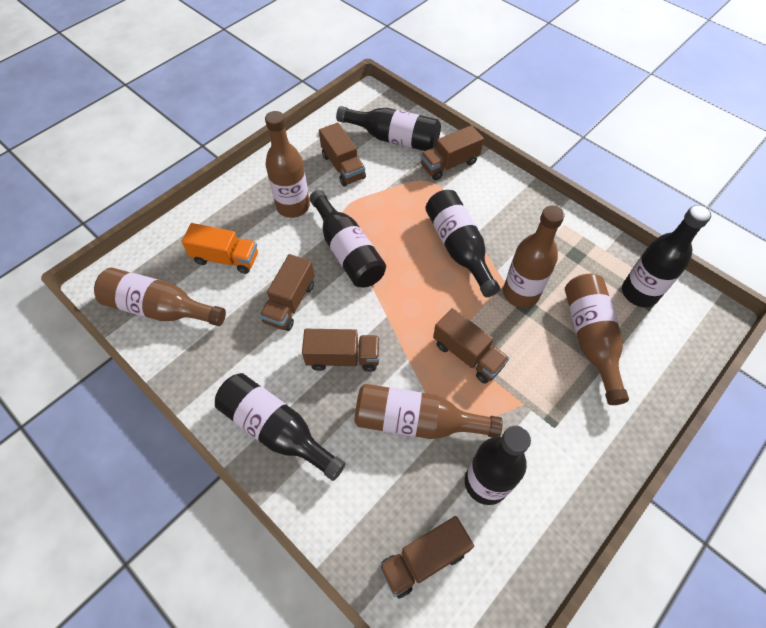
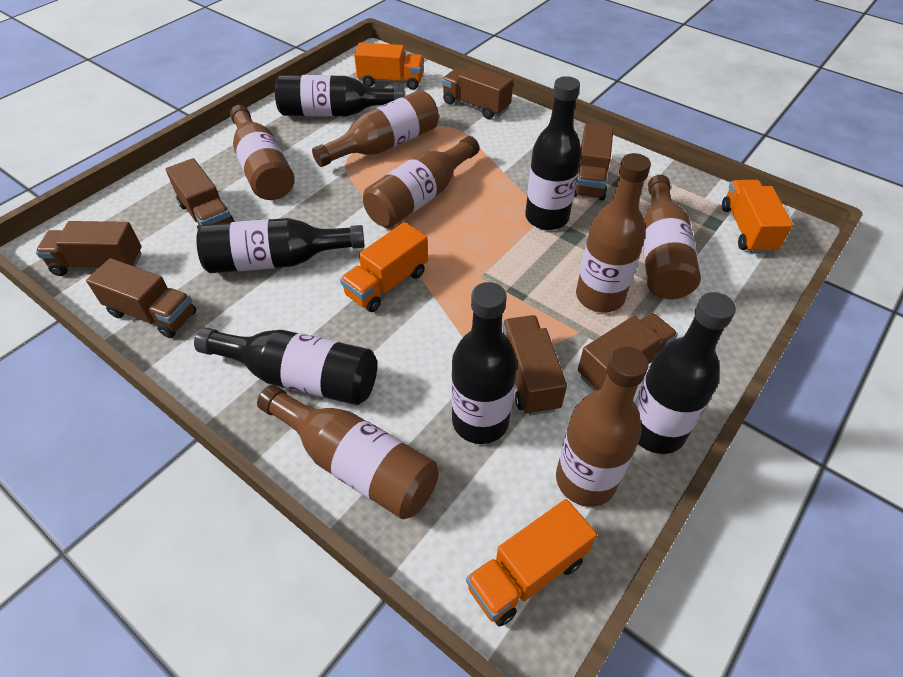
brown bottle: 5 -> 7
brown truck: 6 -> 7
orange truck: 1 -> 4

